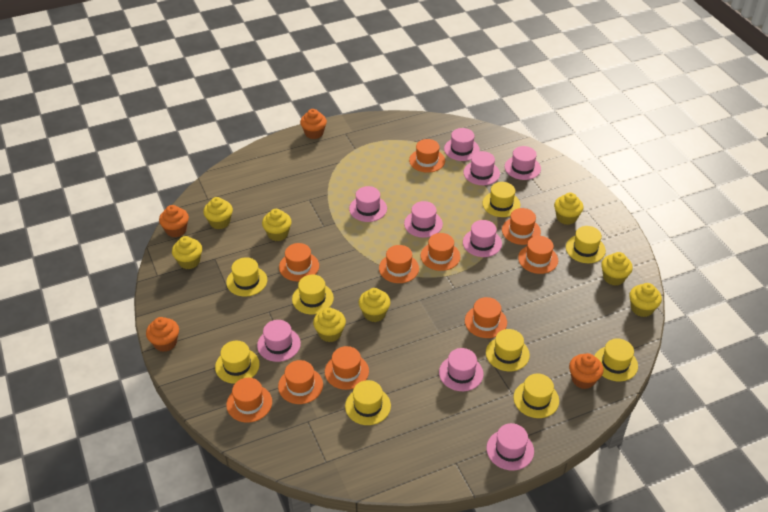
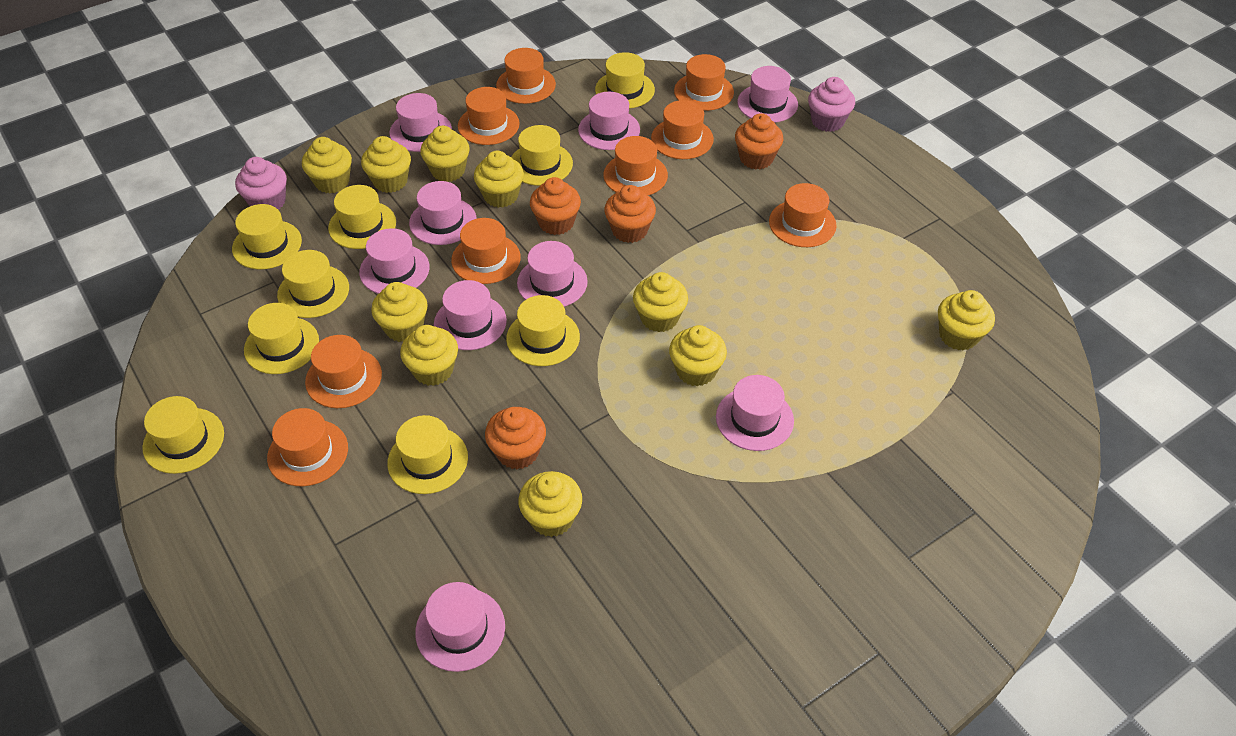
orange hat: 10 -> 9
pink cupcake: 0 -> 2
yellow cupcake: 8 -> 10

